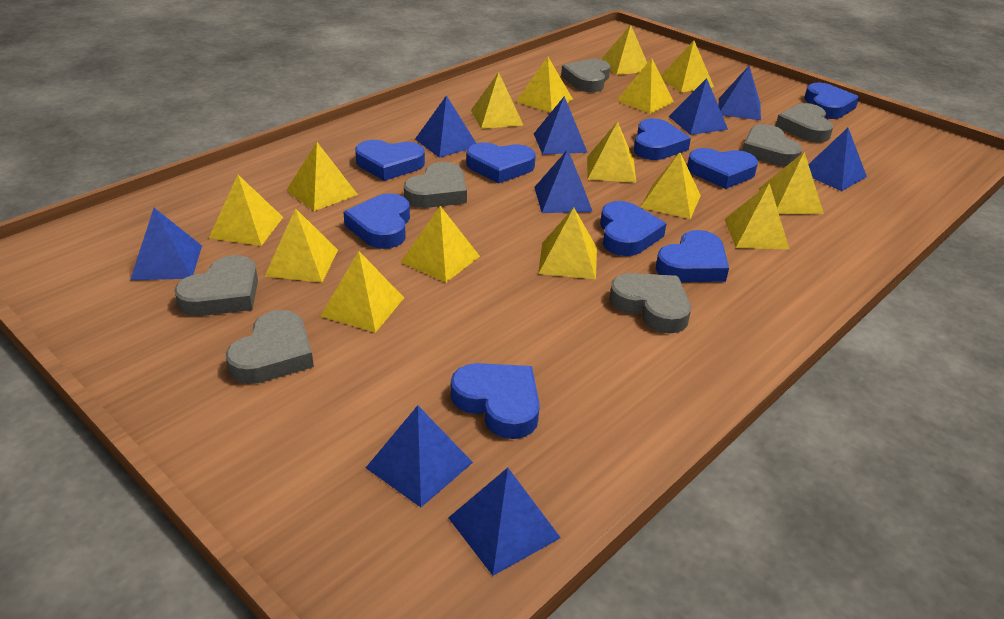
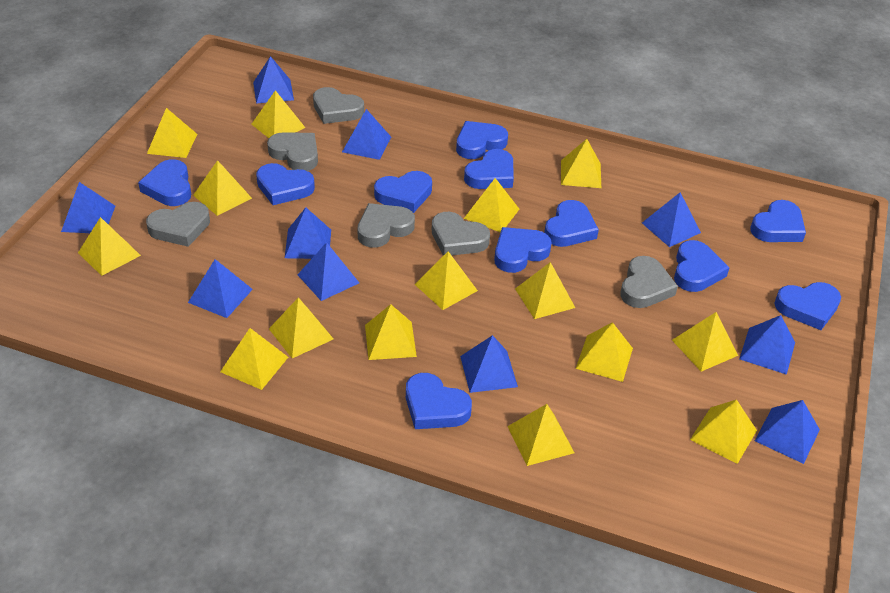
blue heart: 9 -> 11
blue pyramid: 9 -> 10
grey heart: 7 -> 6

